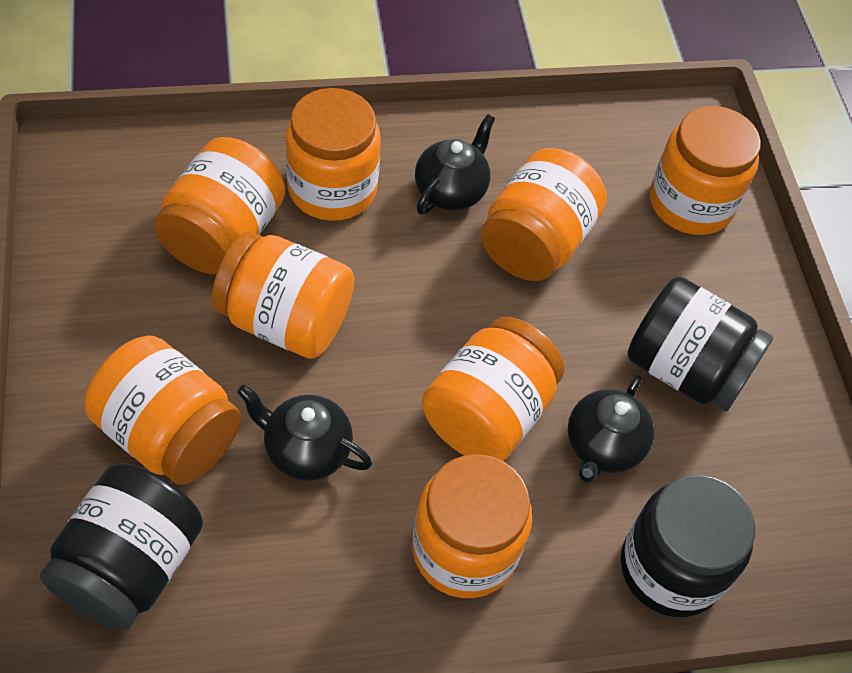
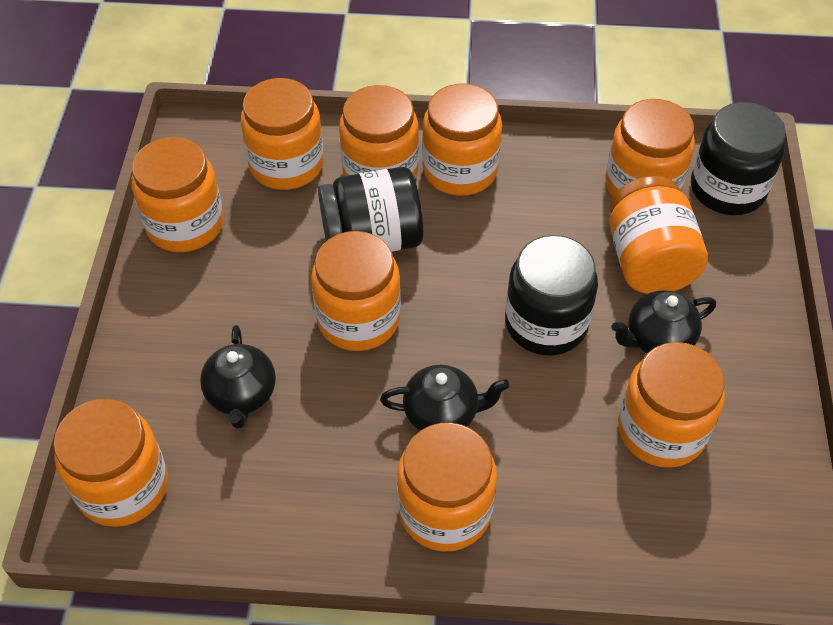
orange jar: 8 -> 10

